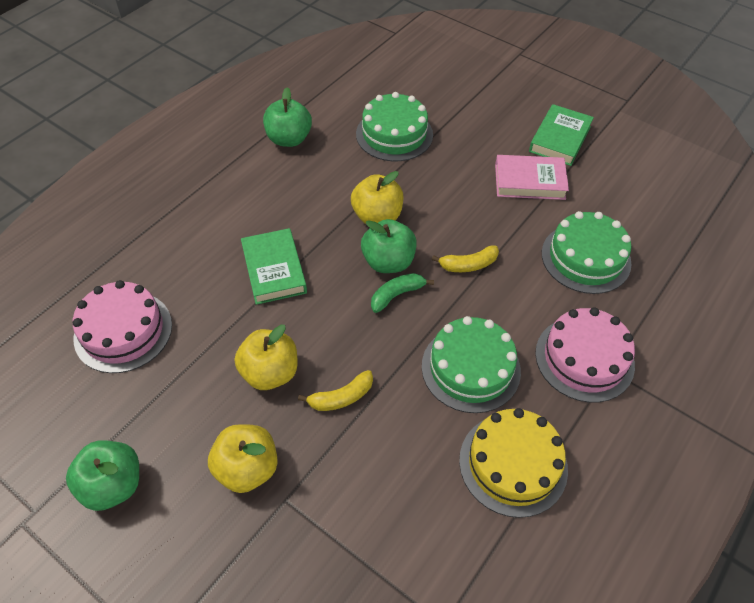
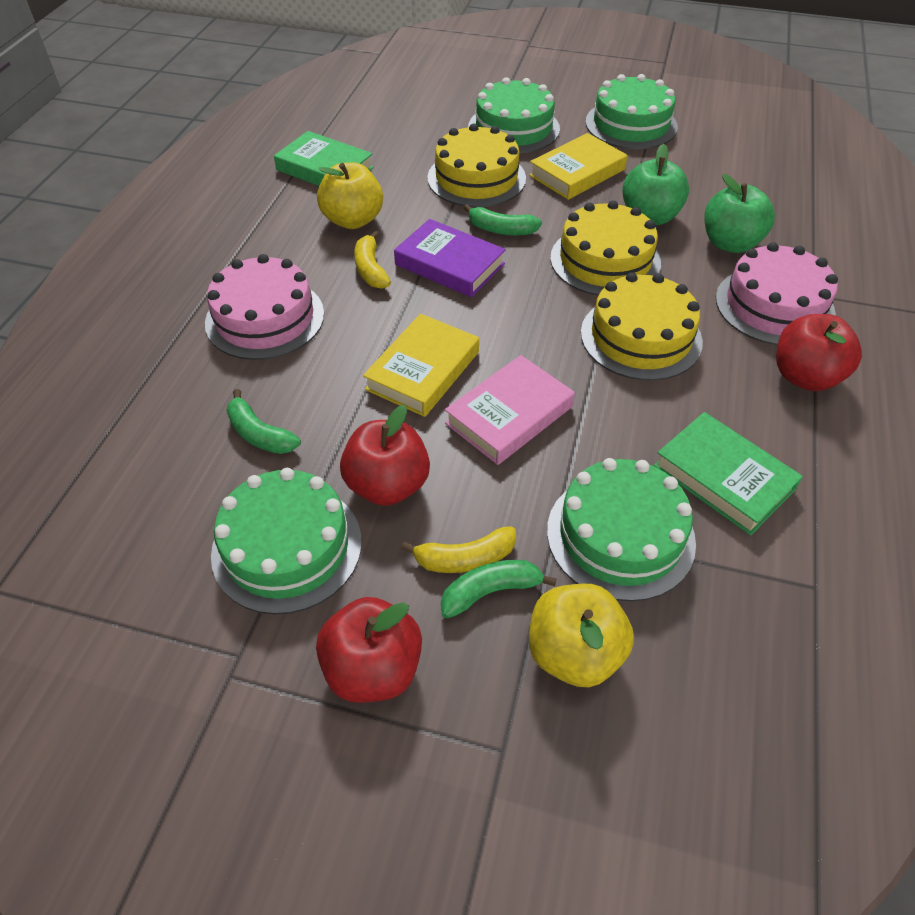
green apple: 3 -> 2
green banana: 1 -> 3
green cake: 3 -> 4
purple book: 0 -> 1
red apple: 0 -> 3
yellow apple: 3 -> 2
yellow book: 0 -> 2
yellow cake: 1 -> 3

